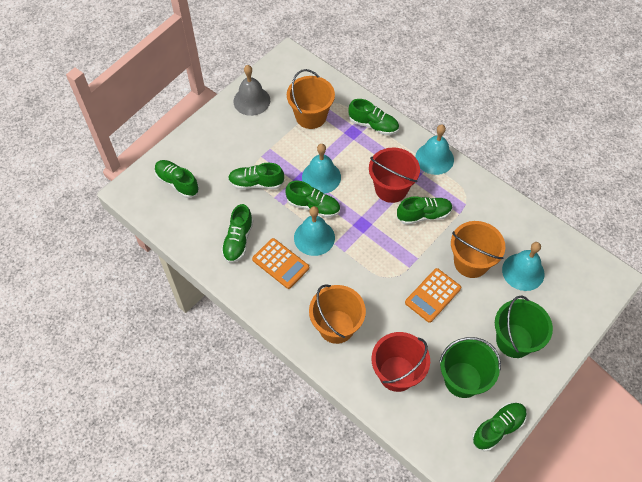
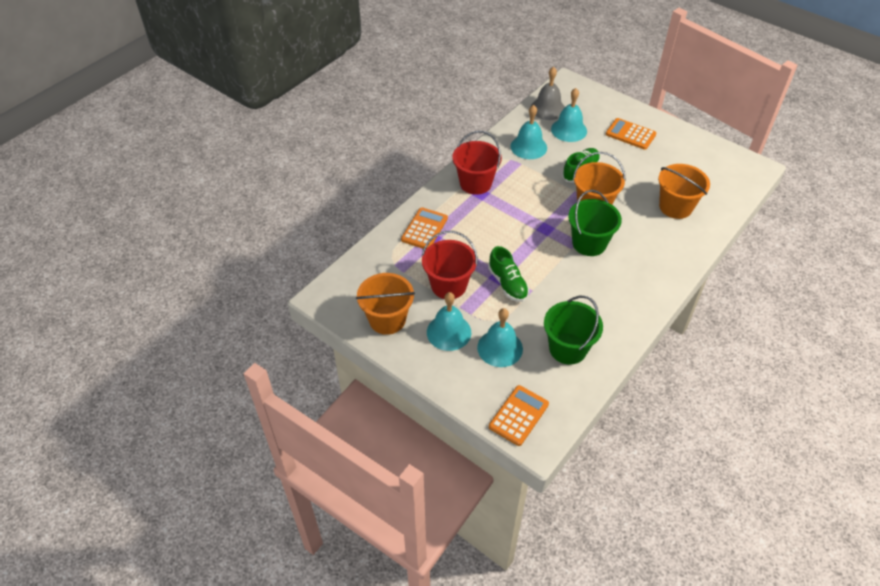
green shoe: 7 -> 2
orange calculator: 2 -> 3

